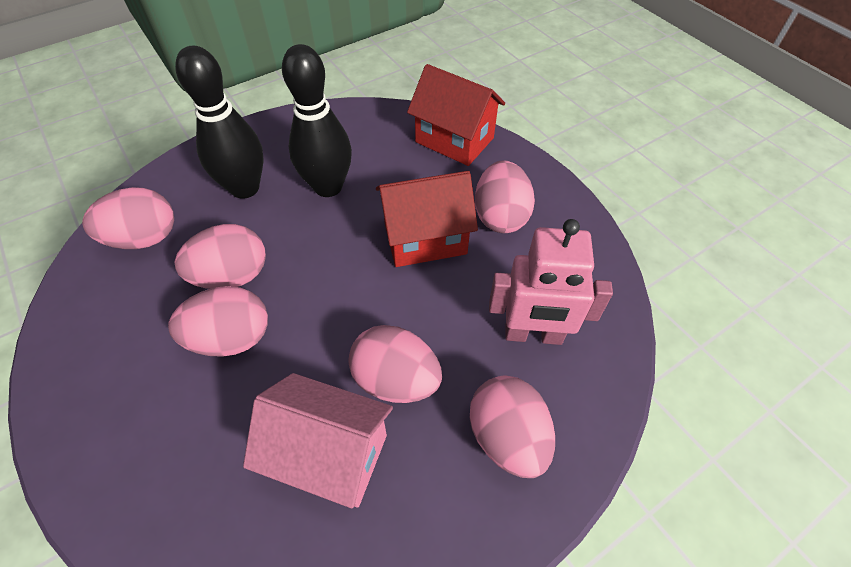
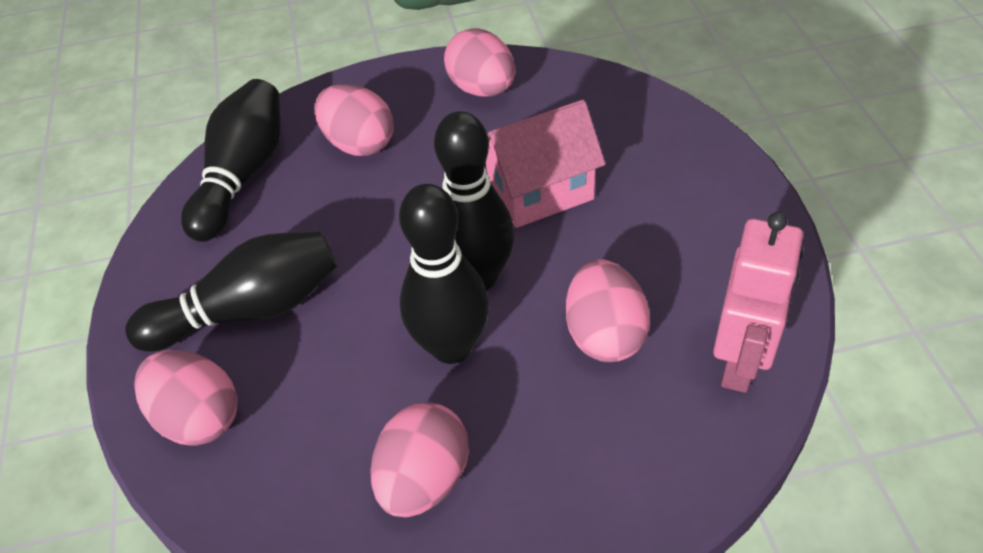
black bowling pin: 2 -> 4
pink egg: 6 -> 5
red house: 2 -> 0

